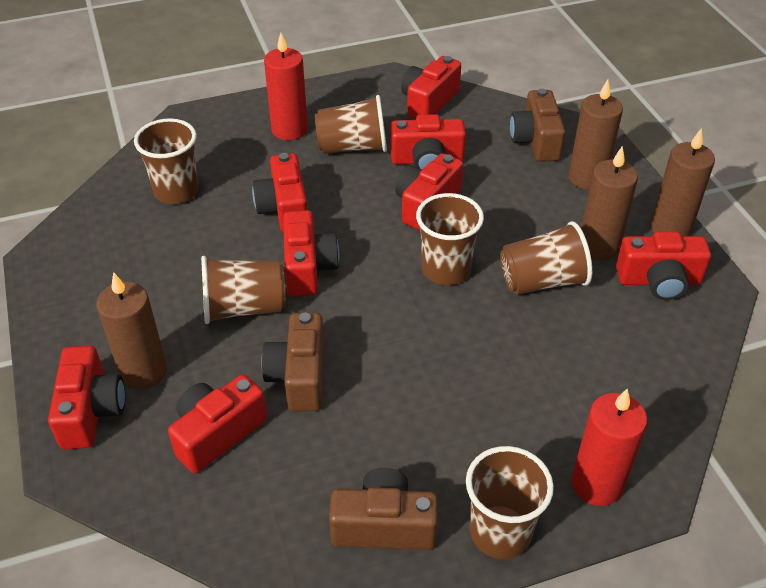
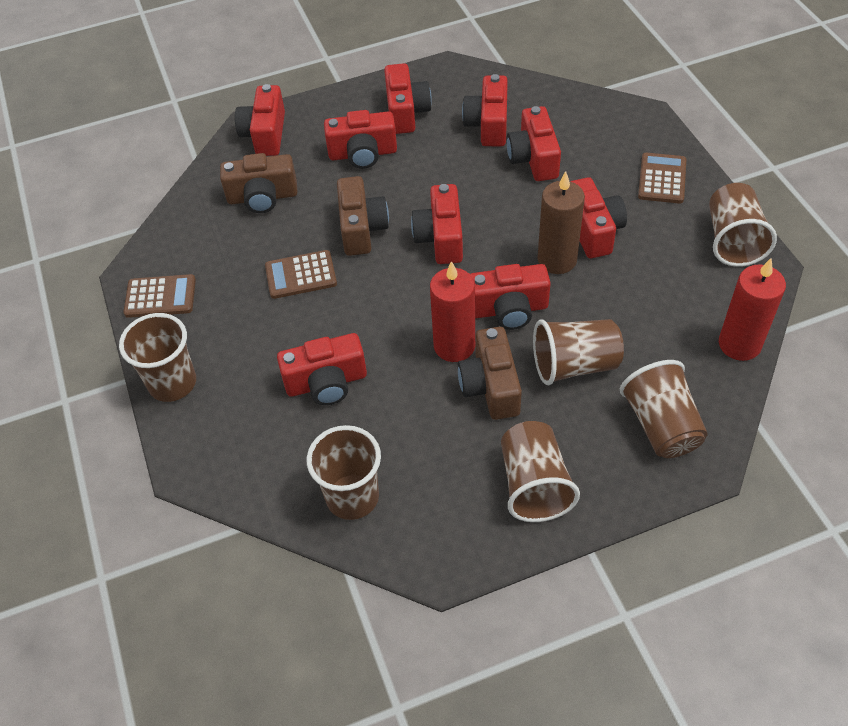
brown calculator: 0 -> 3
brown candle: 4 -> 1
red camera: 8 -> 9

